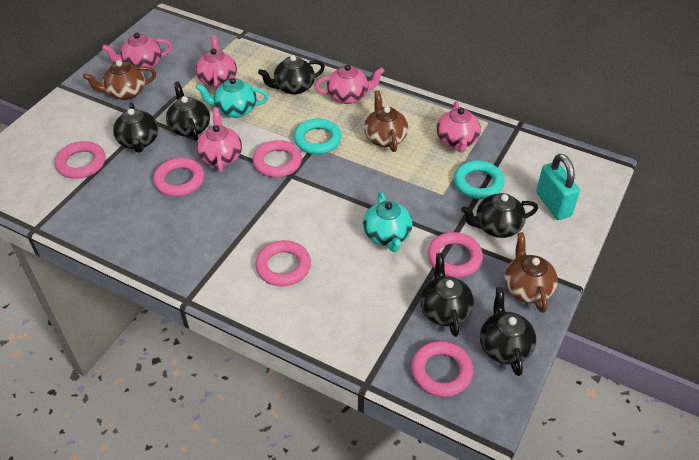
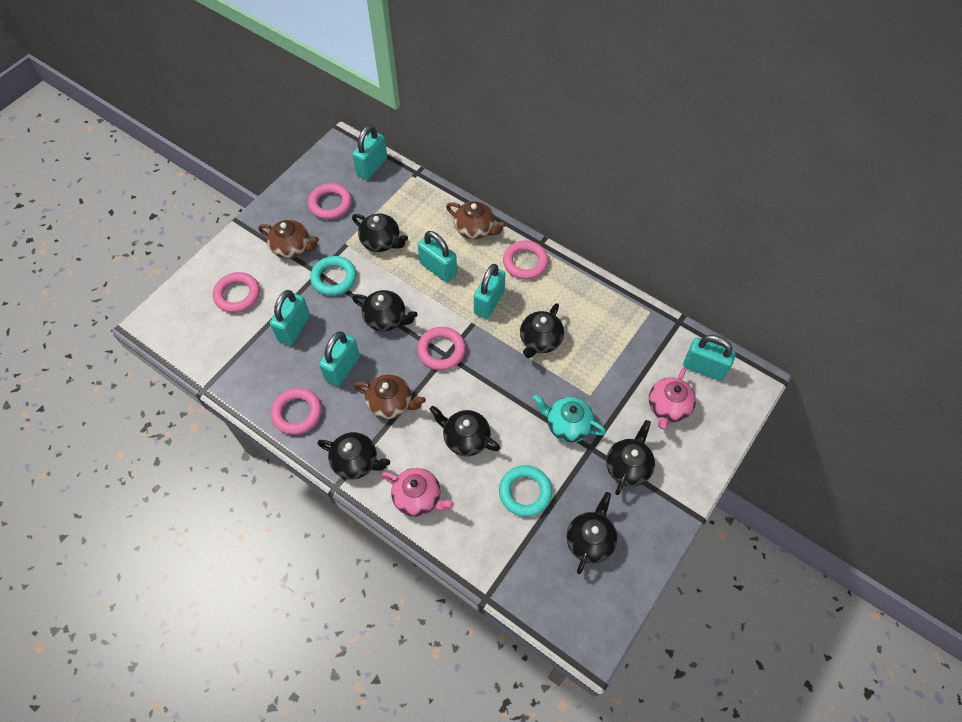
black teapot: 6 -> 7
pink ring: 6 -> 5
pink teapot: 5 -> 2
turquoise padlock: 1 -> 6
turquoise teapot: 2 -> 1

